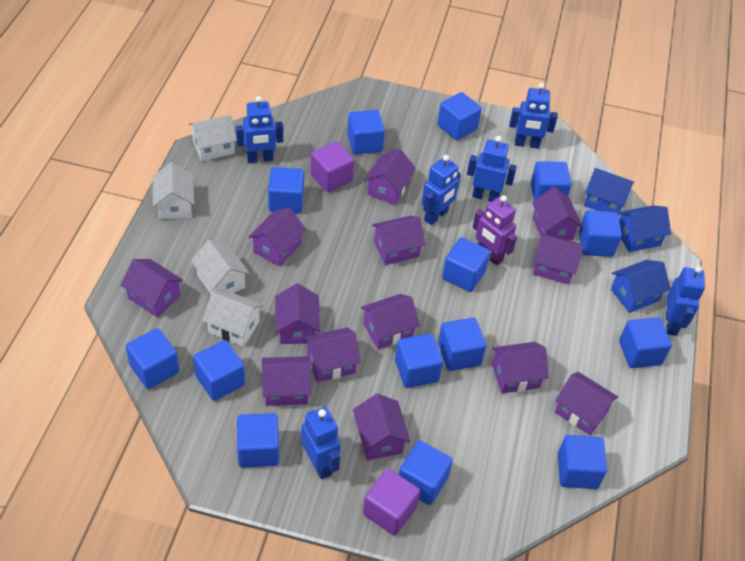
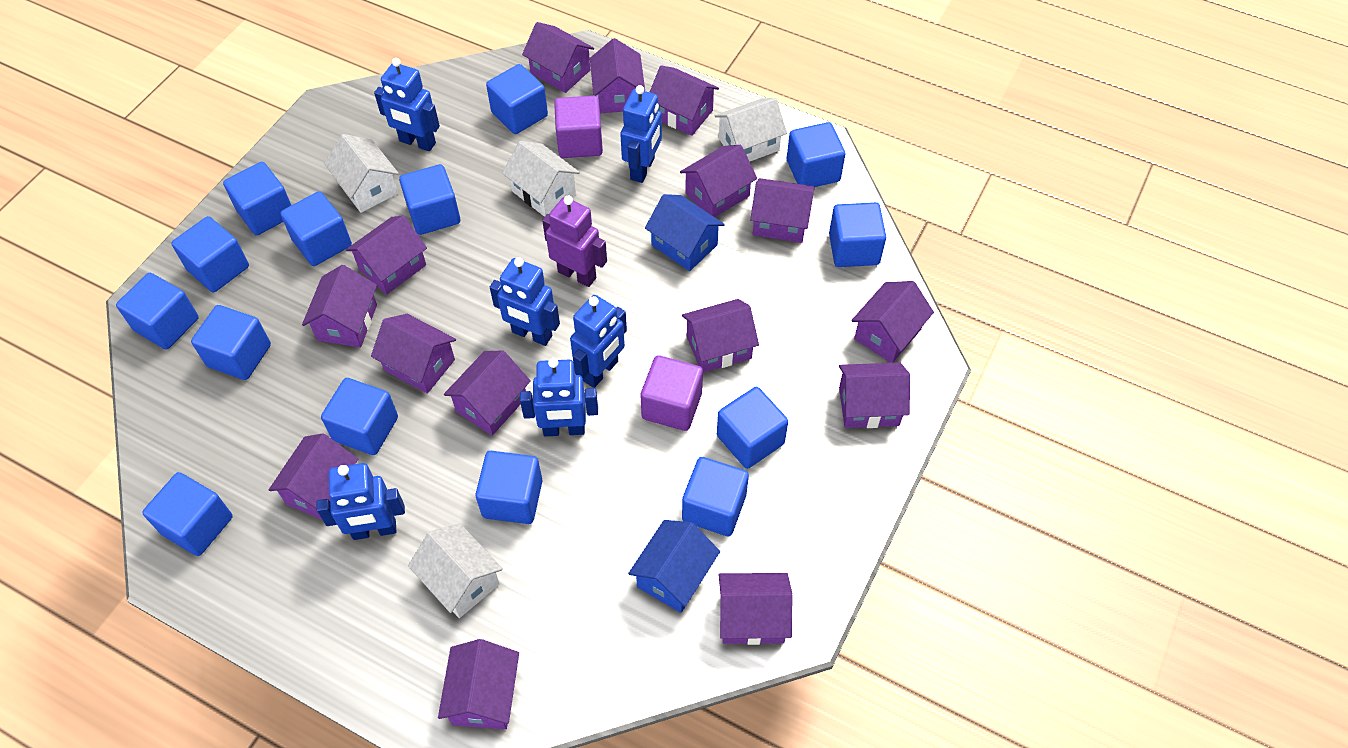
blue house: 3 -> 2
purple house: 13 -> 15

